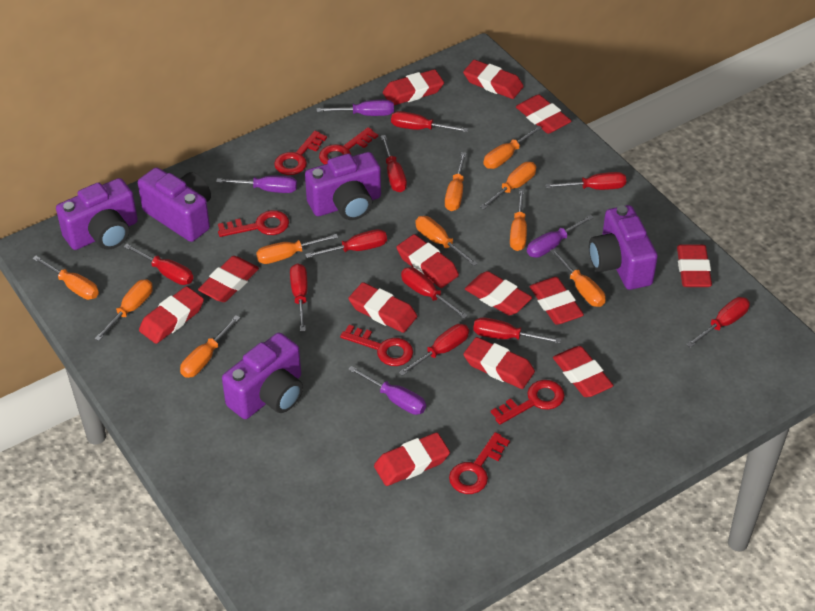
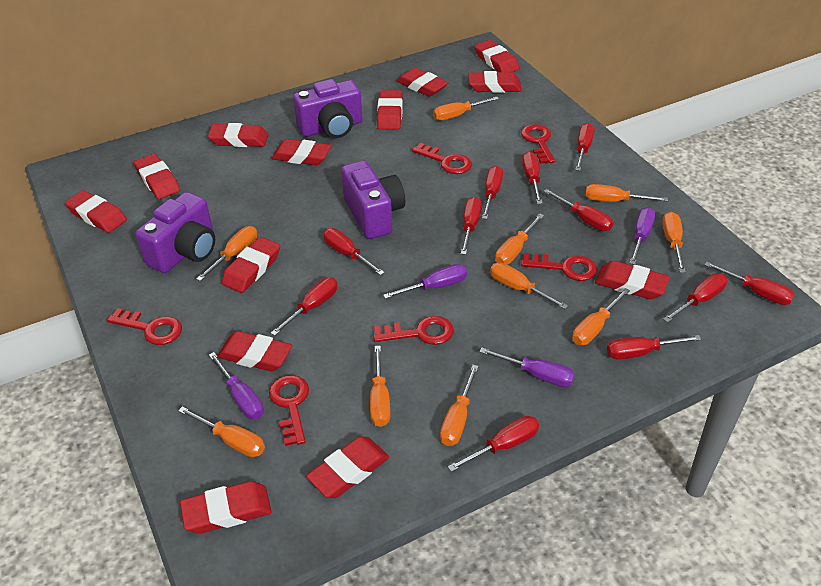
purple camera: 5 -> 3
red screwdriver: 10 -> 11

